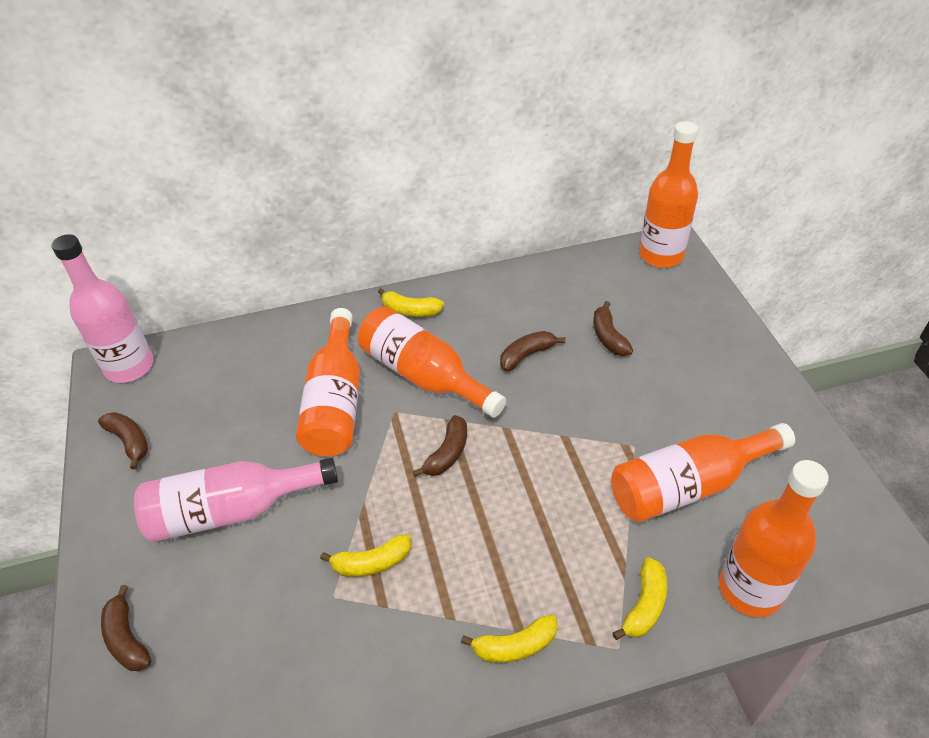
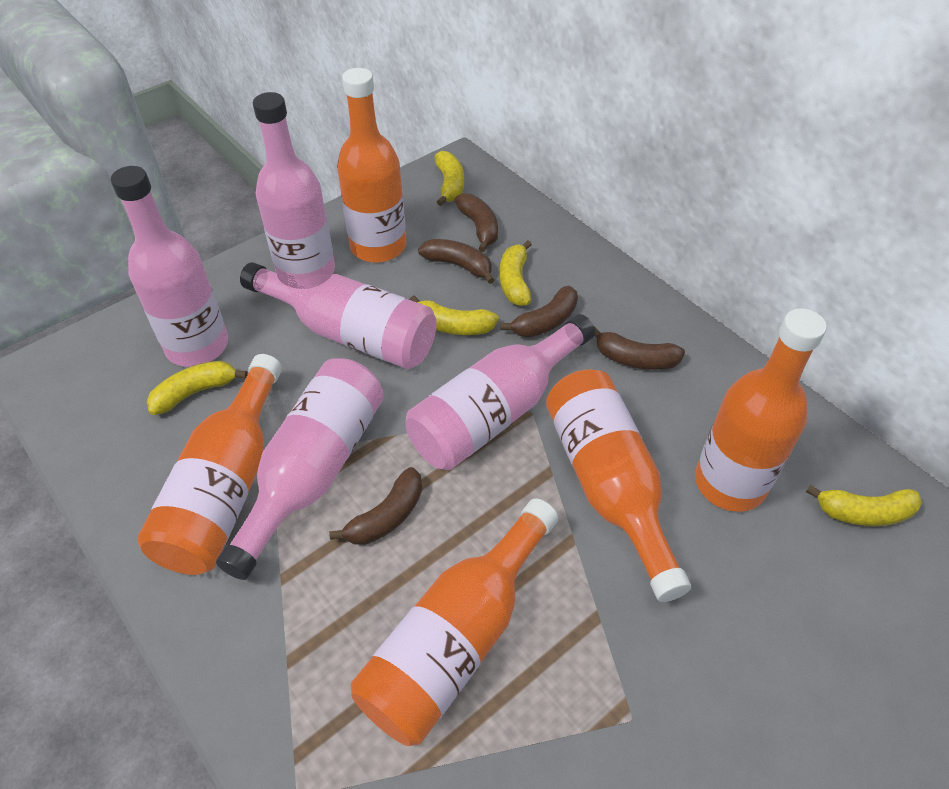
pink bottle: 2 -> 5
yellow banana: 4 -> 5

